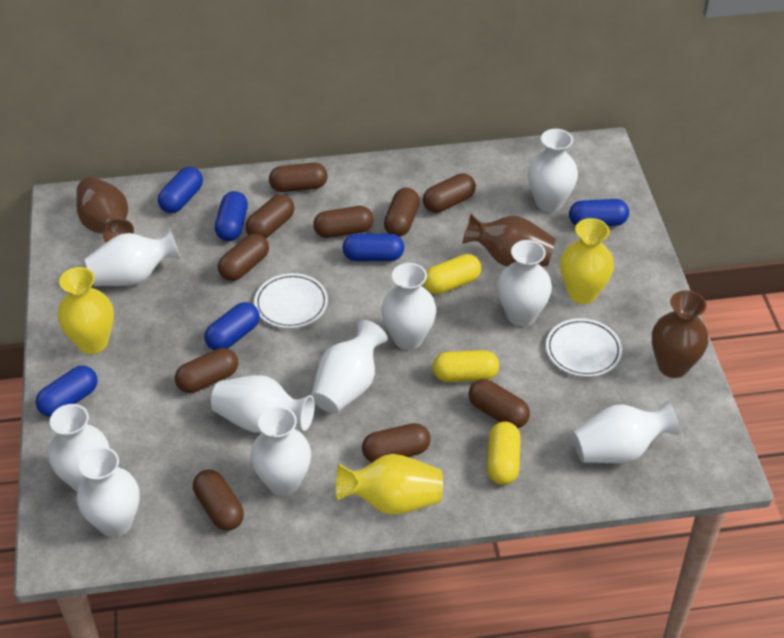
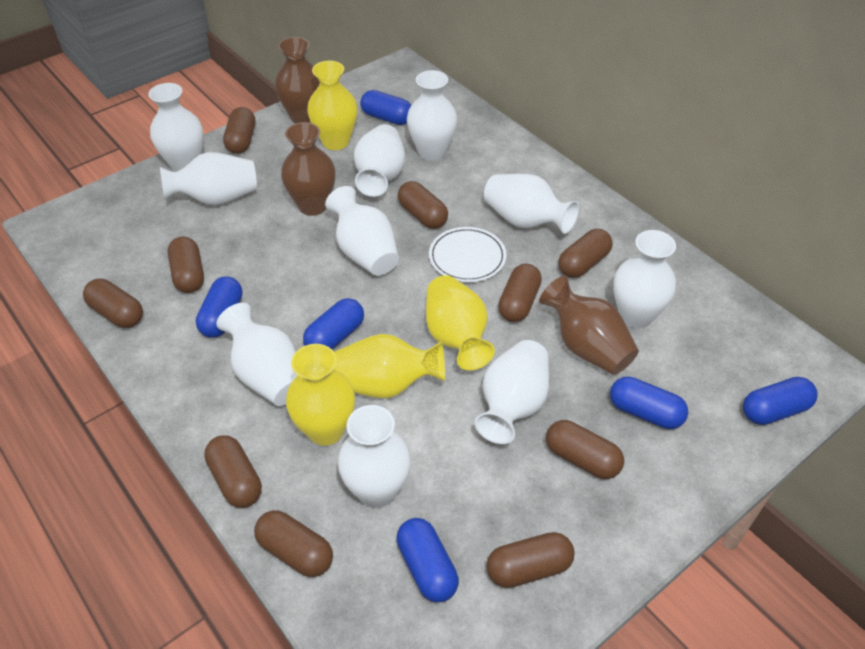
white plate: 2 -> 1
yellow capsule: 3 -> 0
yellow vase: 3 -> 4

